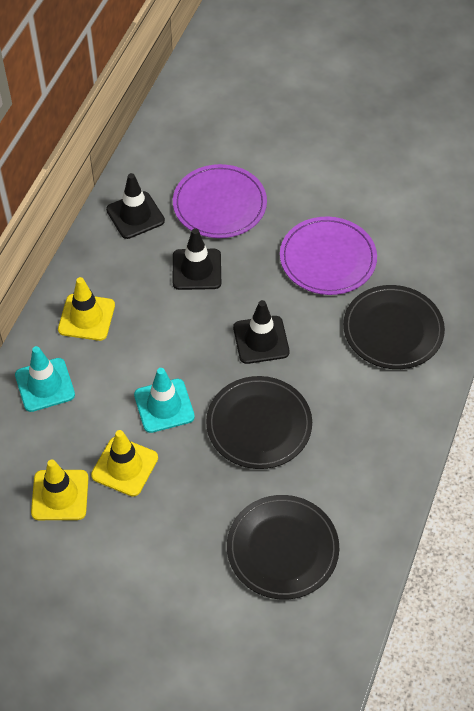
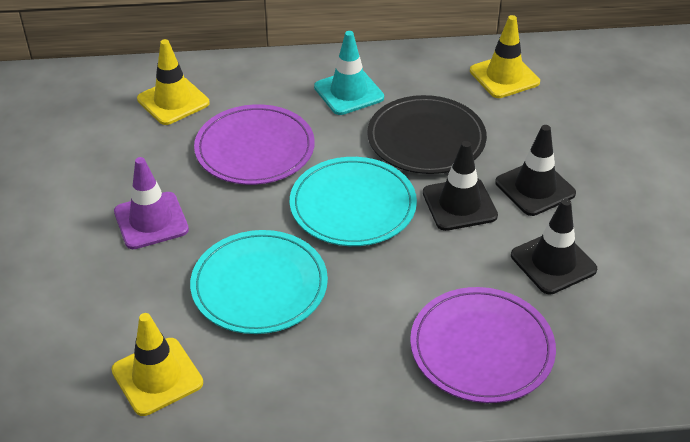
black plate: 3 -> 1
purple traffic cone: 0 -> 1
turquoise plate: 0 -> 2
turquoise traffic cone: 2 -> 1

